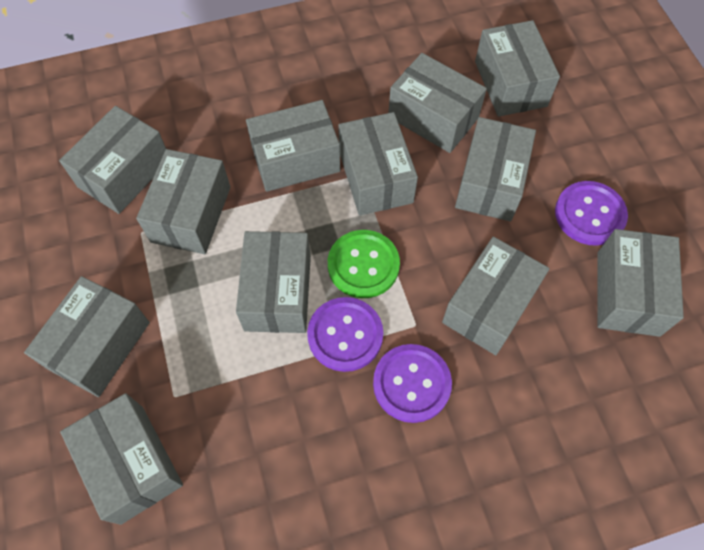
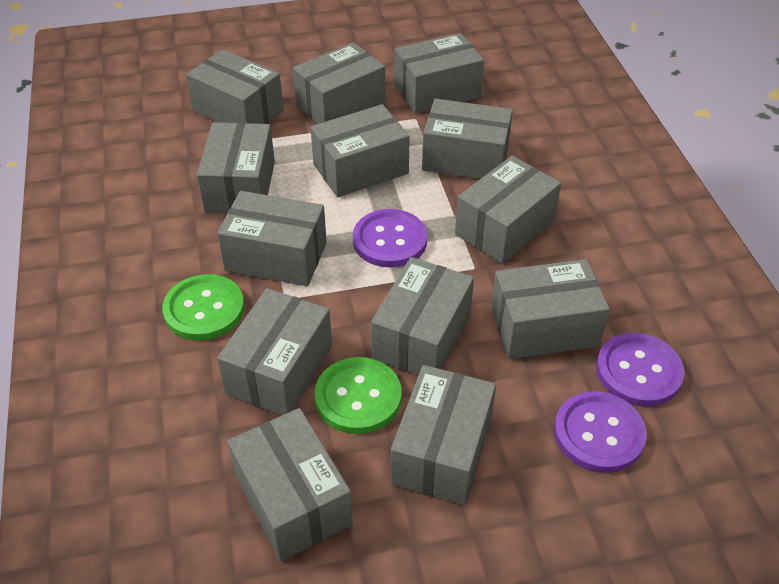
green button: 1 -> 2
grey box: 12 -> 13

